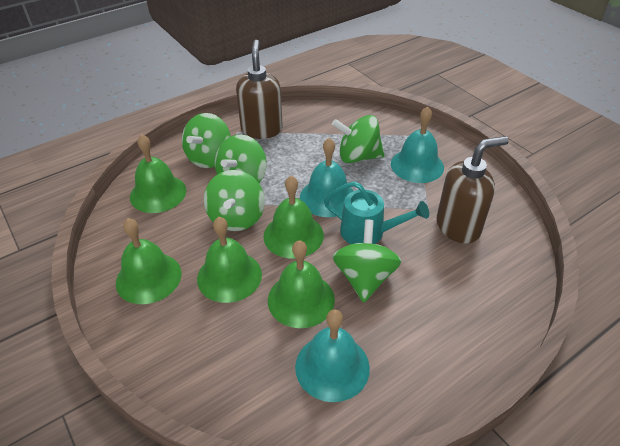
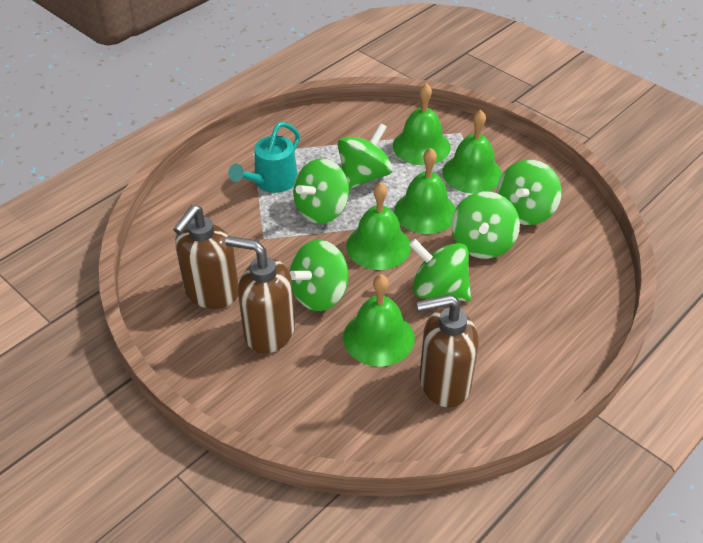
brown soap dispenser: 2 -> 3
green spinning top: 5 -> 6
turquoise bell: 3 -> 0

